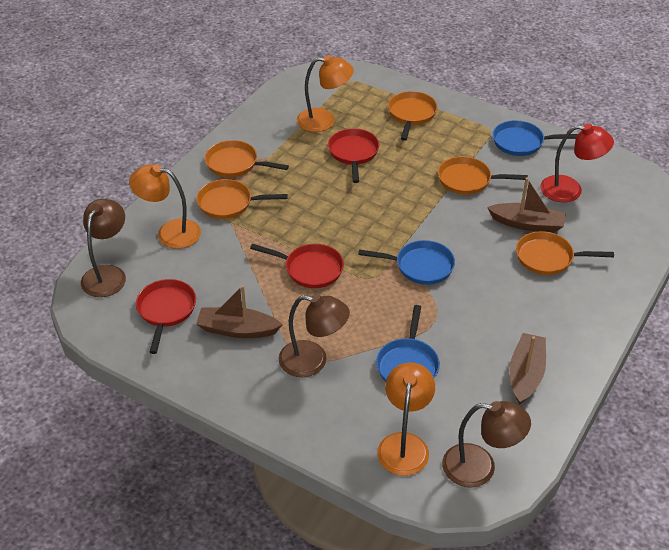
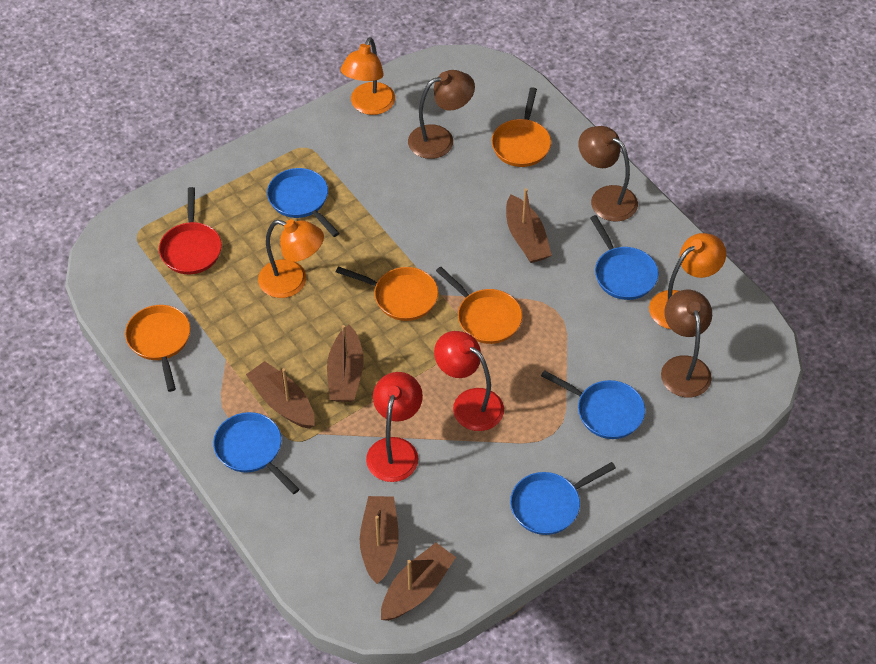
blue pan: 3 -> 5
brown boat: 3 -> 5
orange pan: 5 -> 4
red lamp: 1 -> 2
red pan: 3 -> 1

